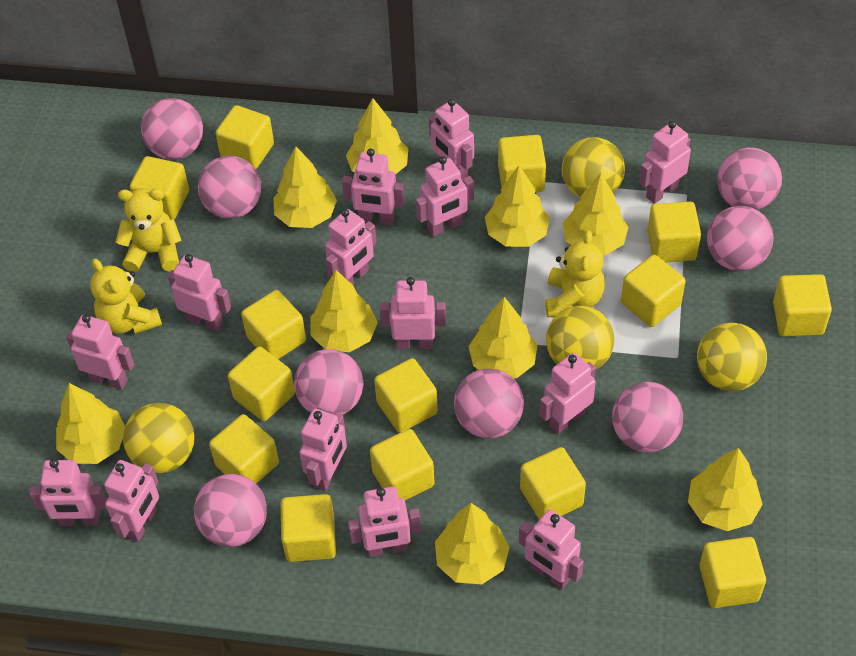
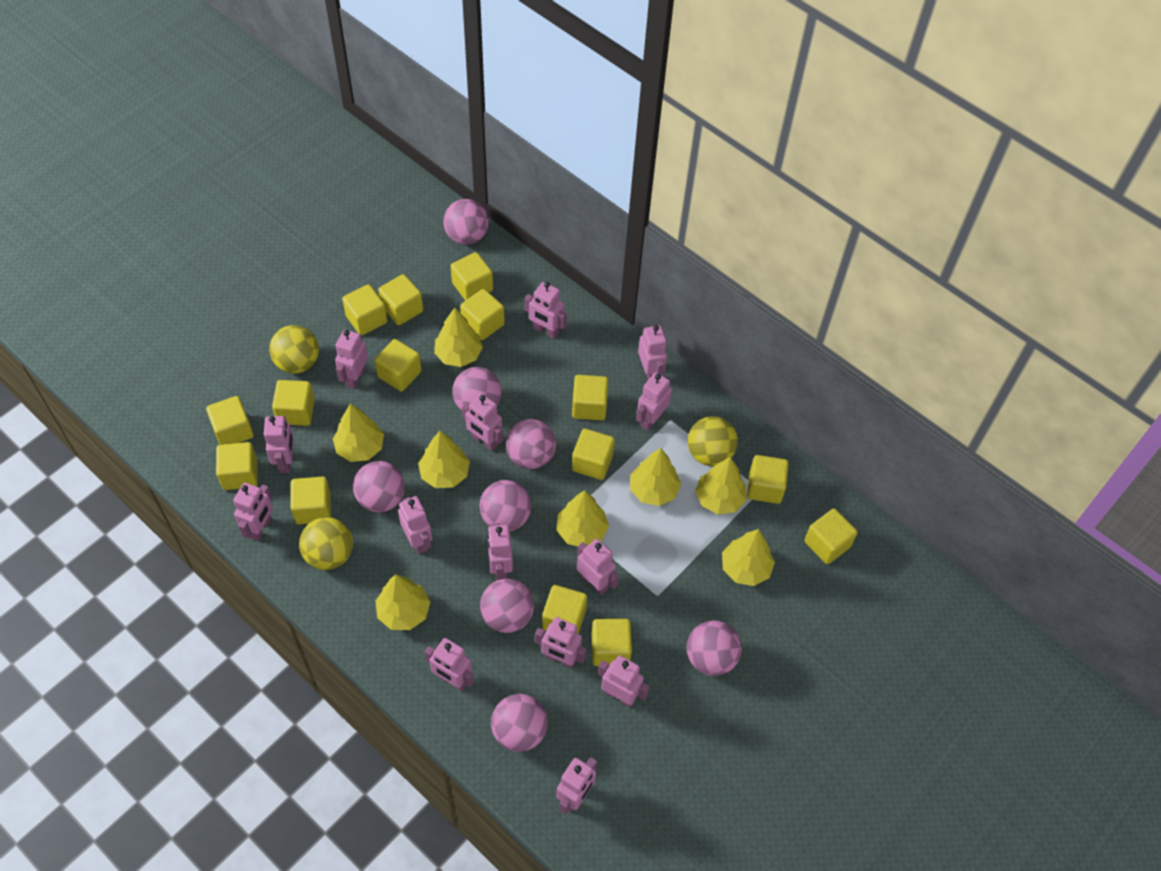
yellow ball: 4 -> 3
yellow cube: 14 -> 15
yellow teddy bear: 3 -> 0
yellow tree: 9 -> 8

